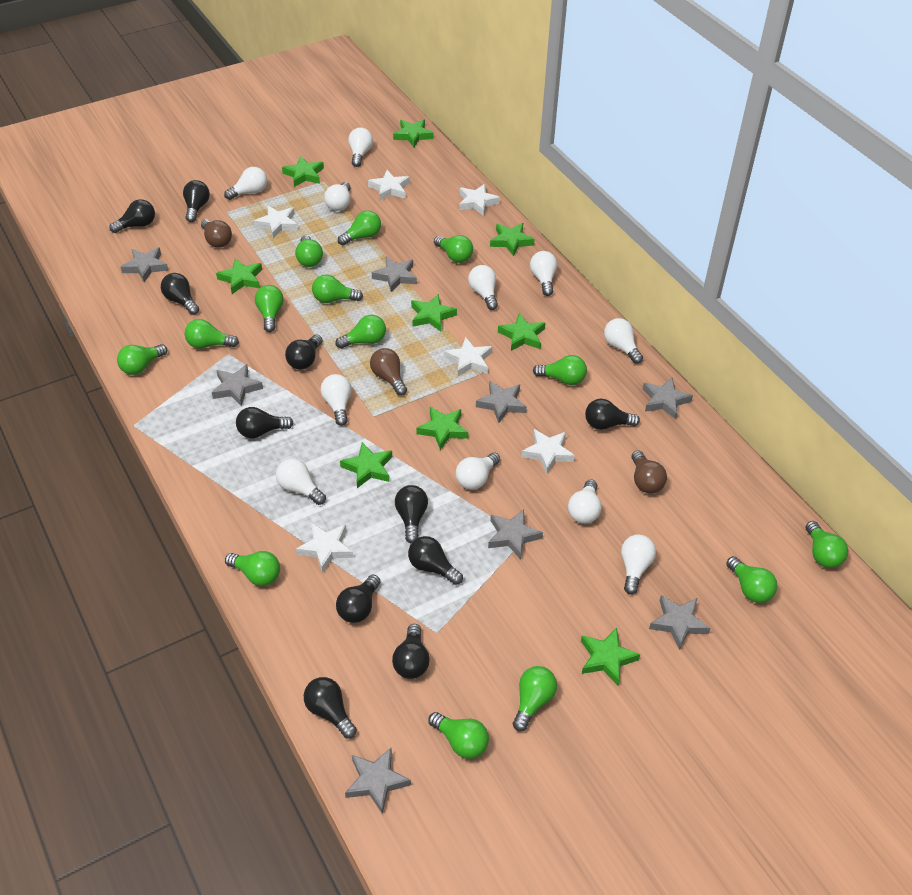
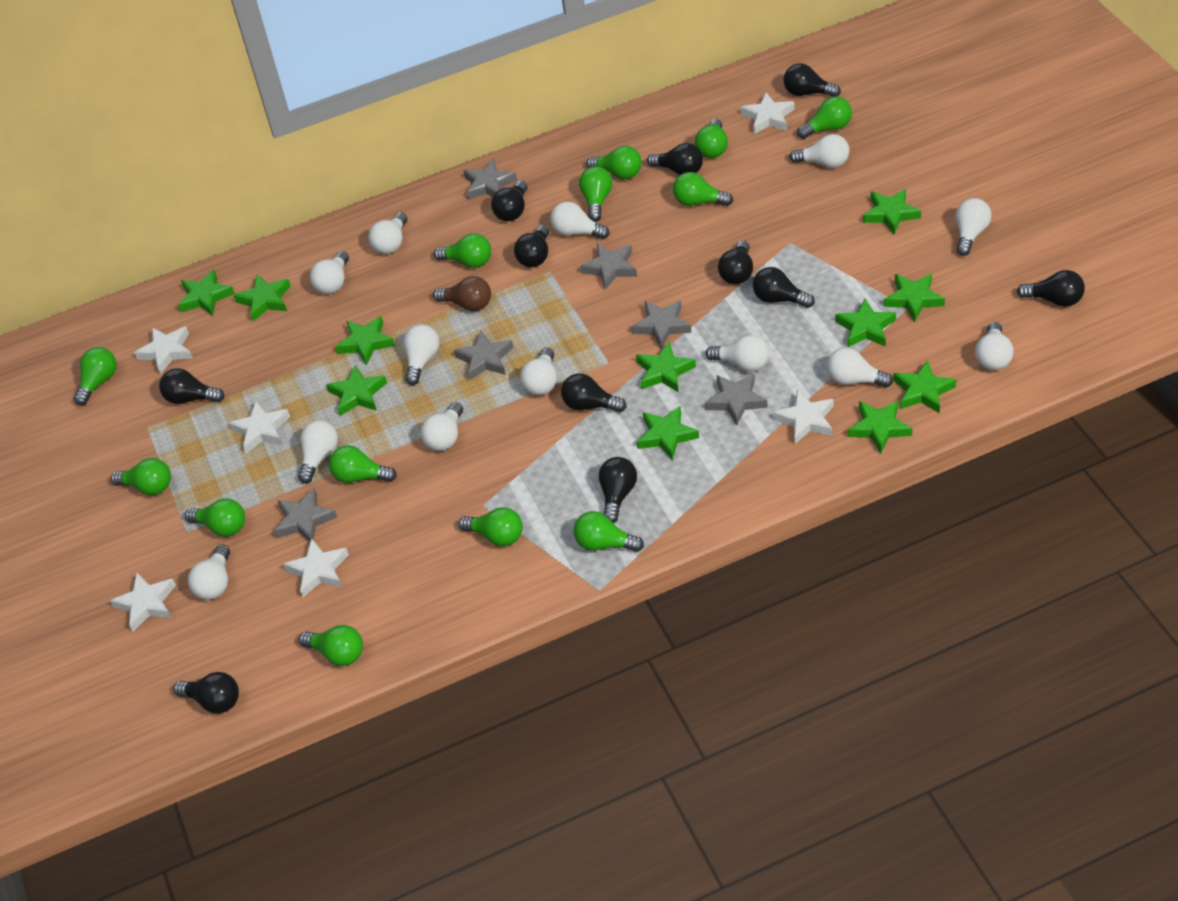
brown light bulb: 3 -> 1
green light bulb: 14 -> 13
green star: 9 -> 11
grey star: 8 -> 6
white light bulb: 11 -> 13

